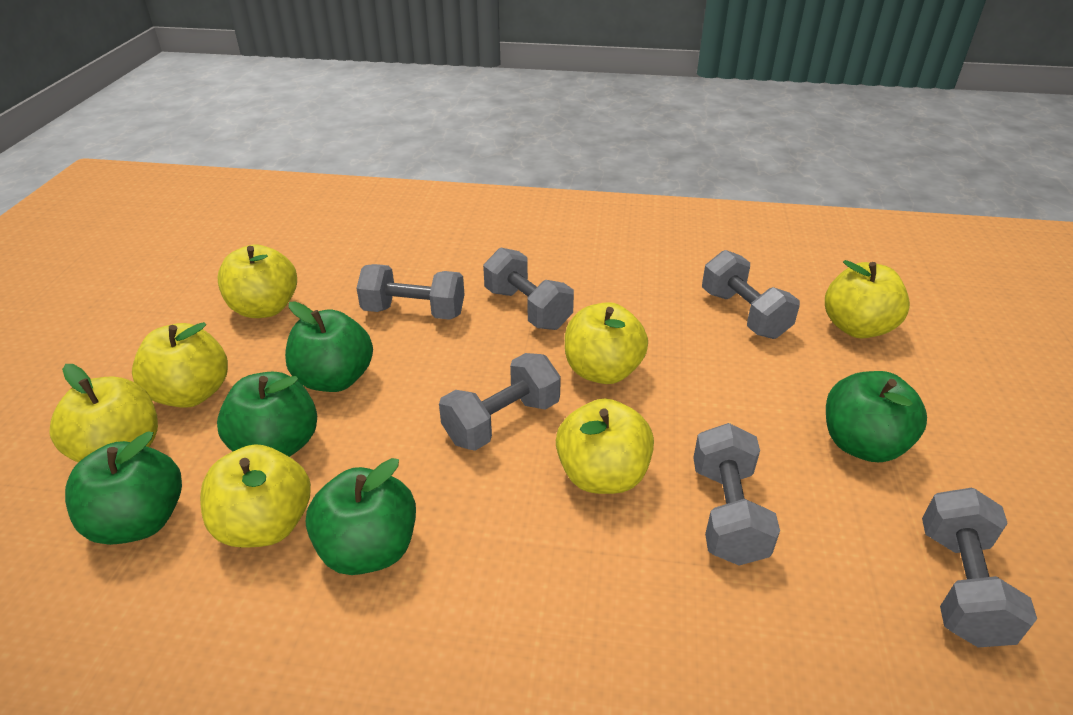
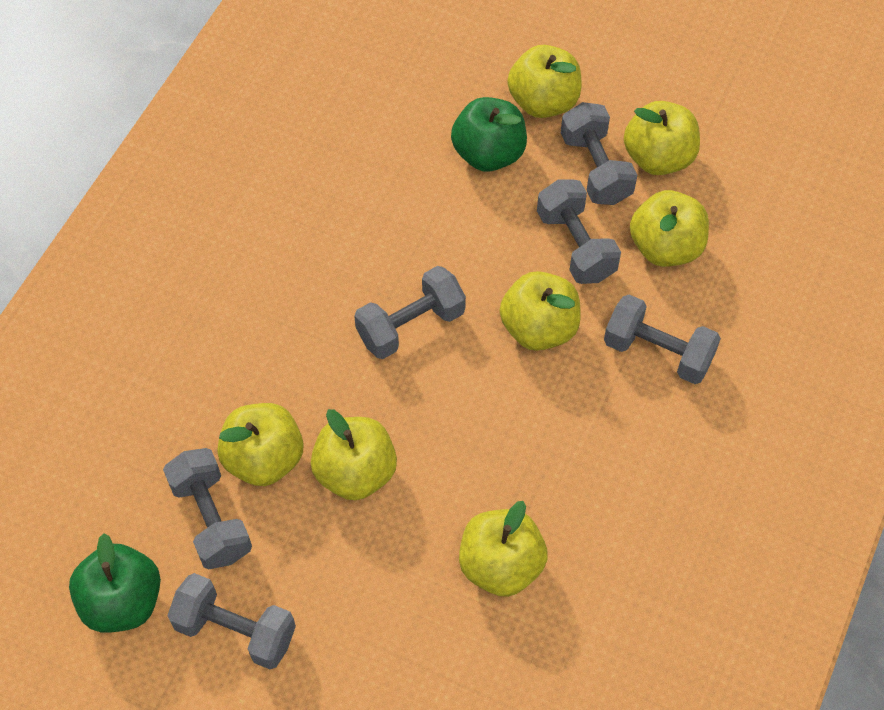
green apple: 5 -> 2

